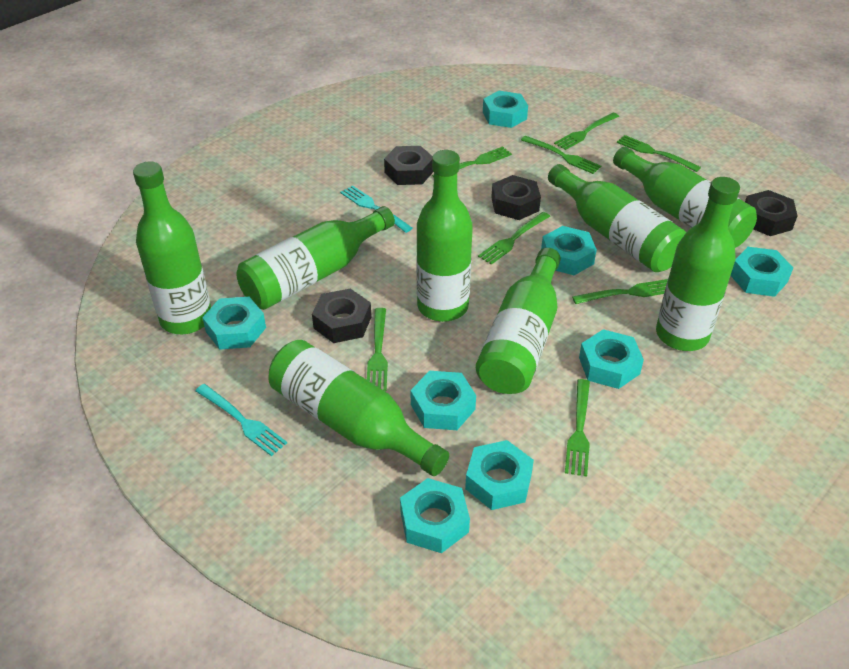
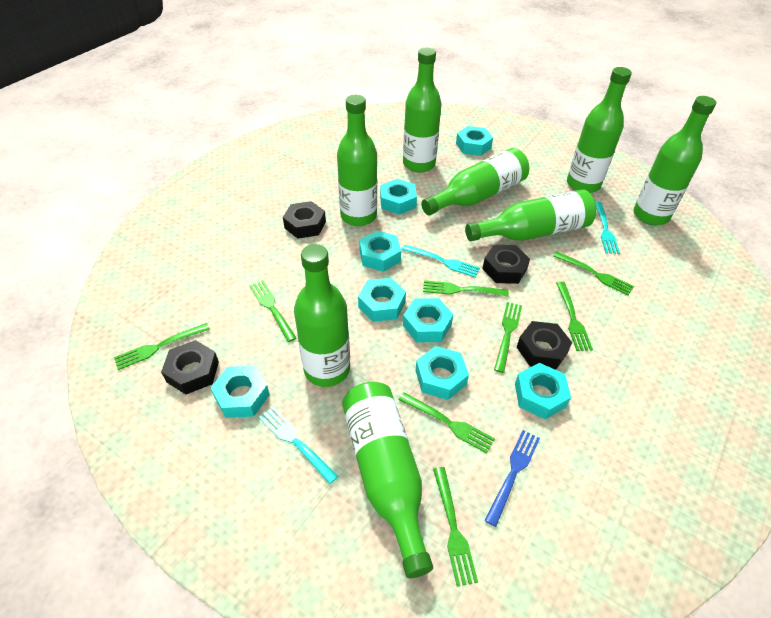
blue fork: 0 -> 1
turquoise fork: 2 -> 3

